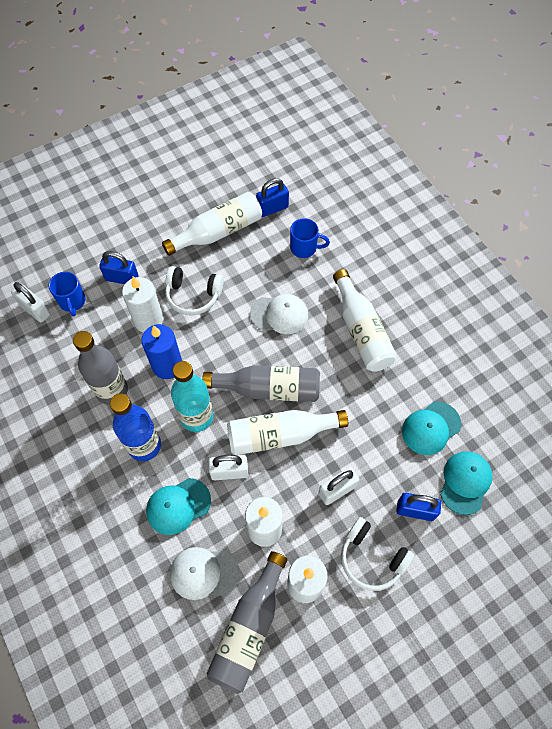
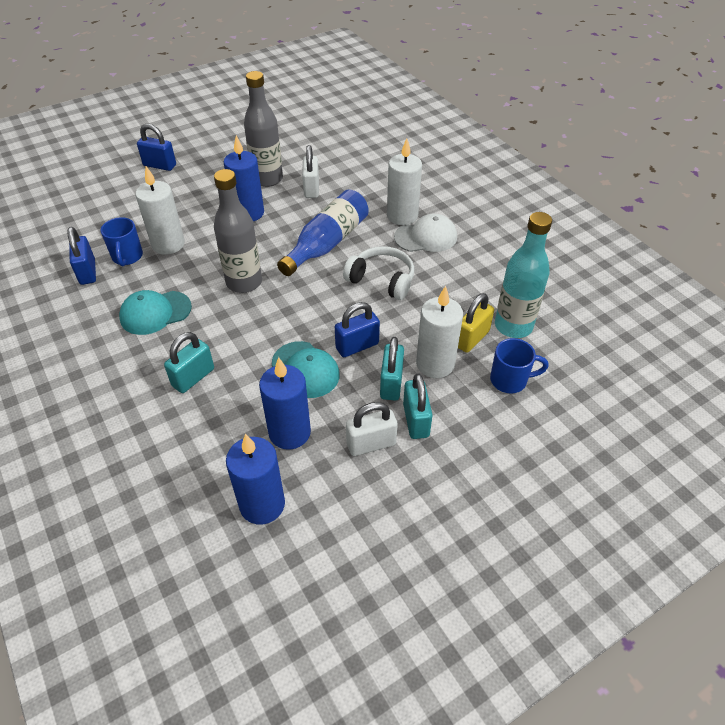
blue candle: 1 -> 3
grey bottle: 3 -> 2
turquoise cap: 3 -> 2
turquoise padlock: 0 -> 3
white bottle: 3 -> 0
white cap: 2 -> 1
white headphones: 2 -> 1
white padlock: 3 -> 2
yellow padlock: 0 -> 1

